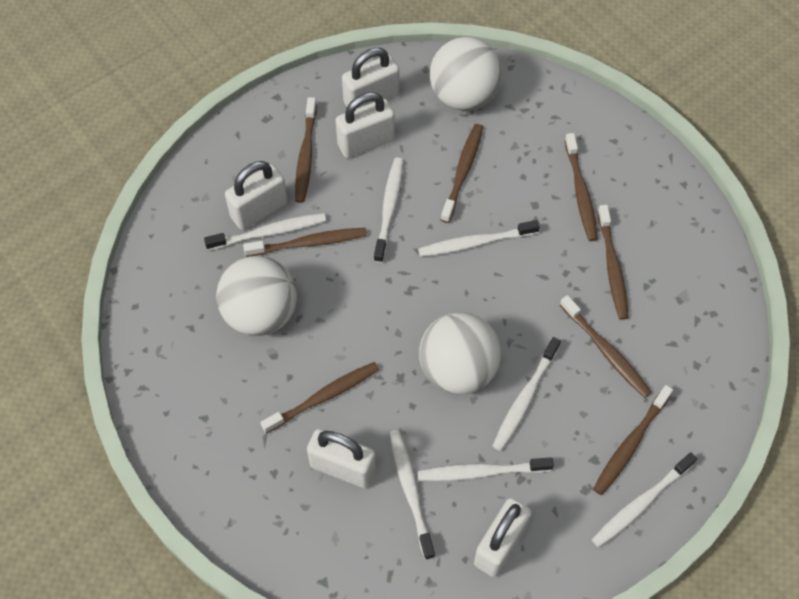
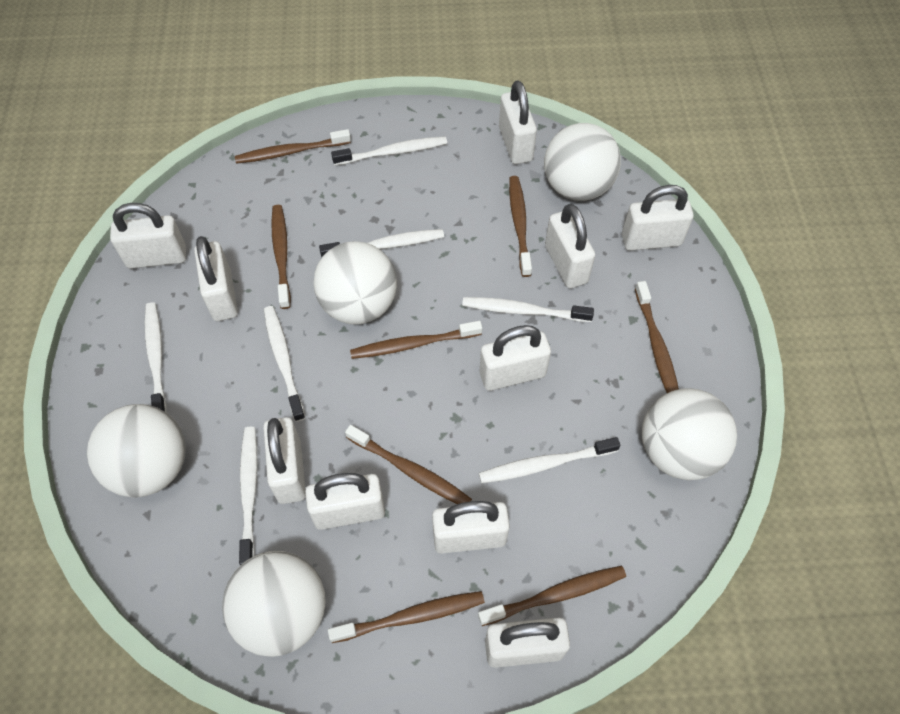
white ball: 3 -> 5
white padlock: 5 -> 10

